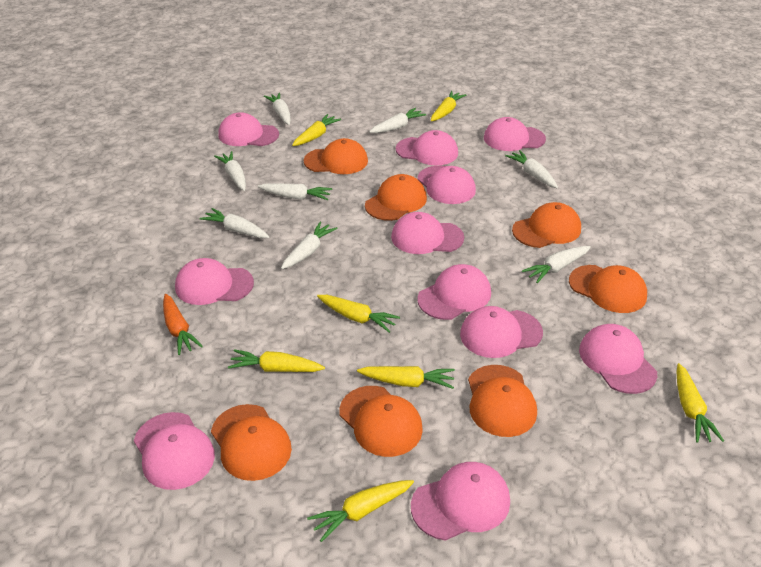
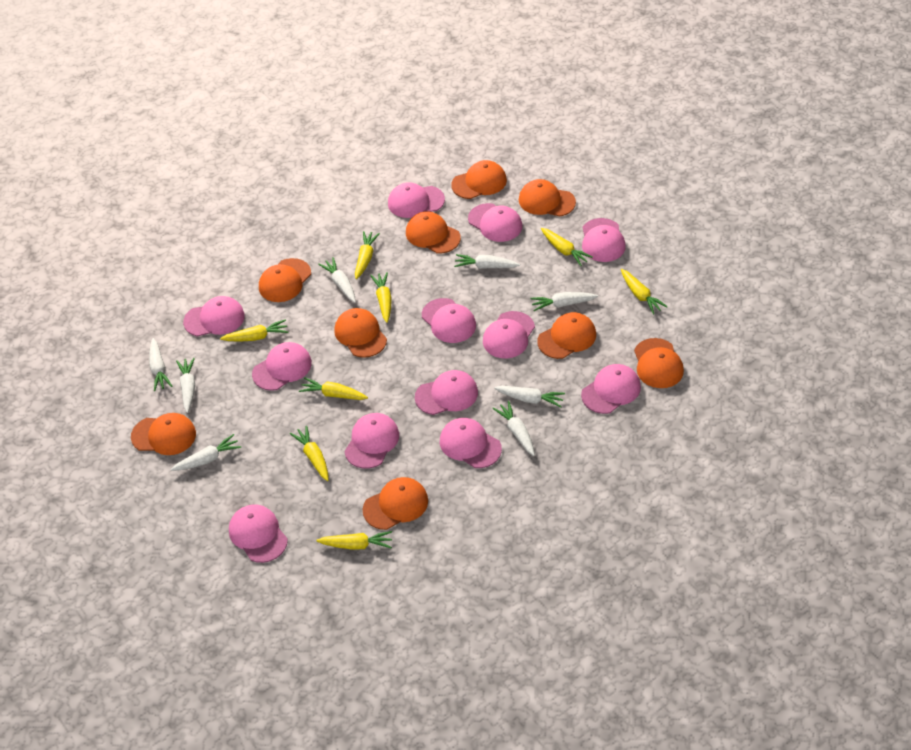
orange cap: 7 -> 9
orange carrot: 1 -> 0
pink cap: 11 -> 12
yellow carrot: 7 -> 8

